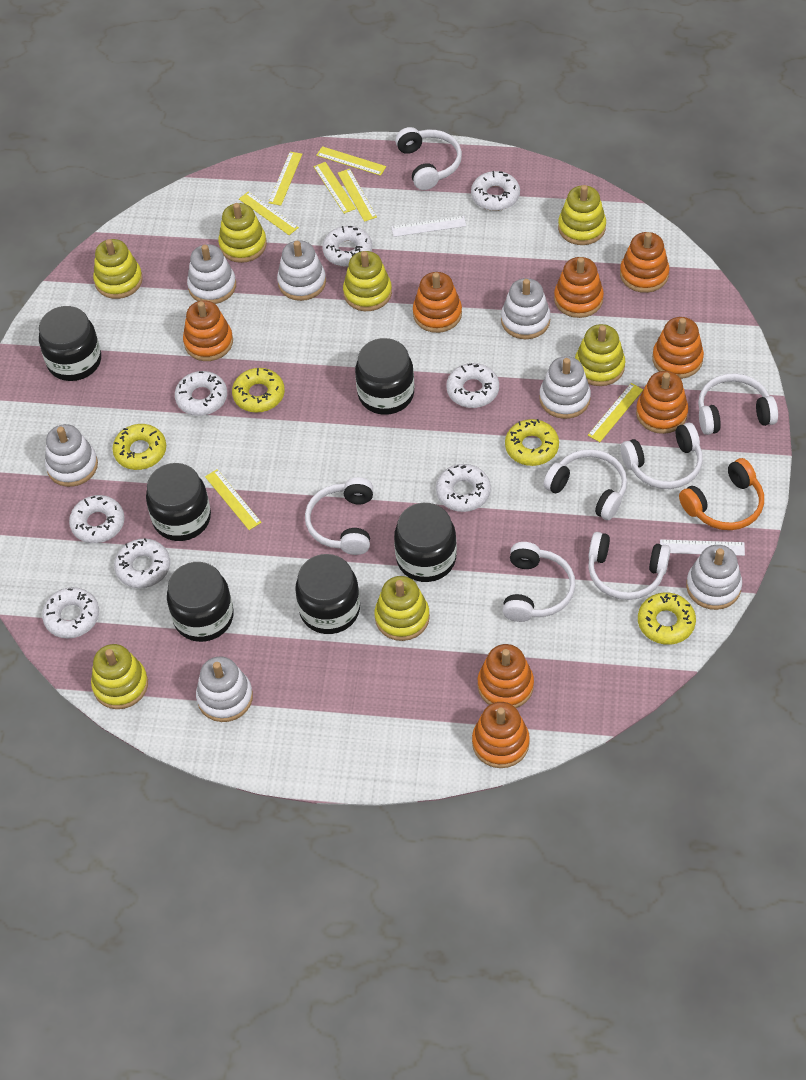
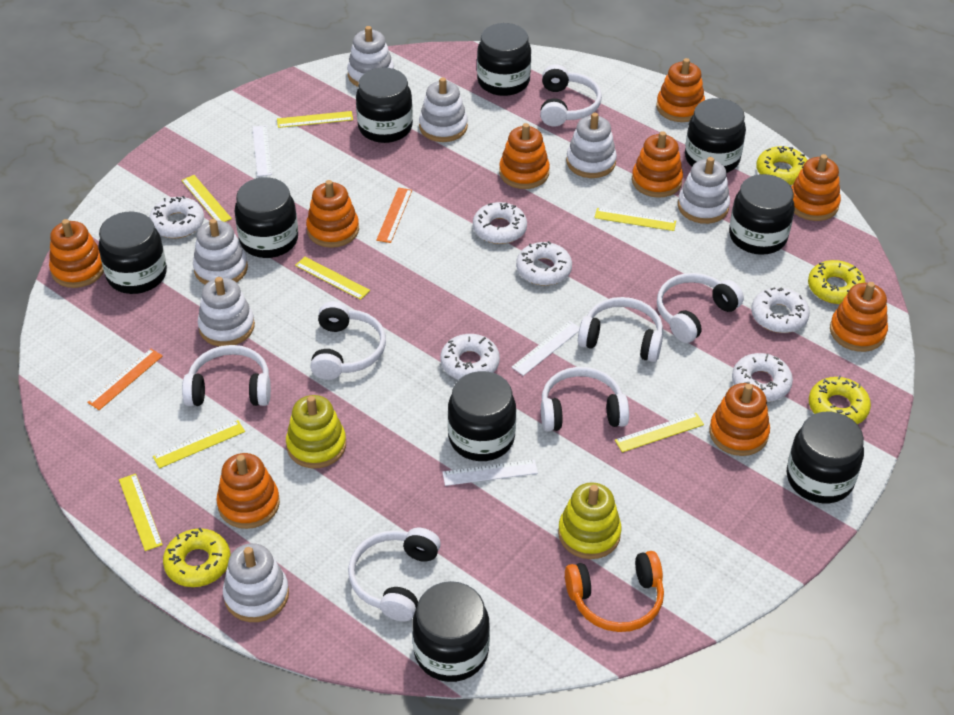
black jar: 6 -> 9
orange ruler: 0 -> 2
orange stacking toy: 8 -> 9
white donut: 8 -> 6
white ruler: 2 -> 3
yellow stacking toy: 7 -> 2

